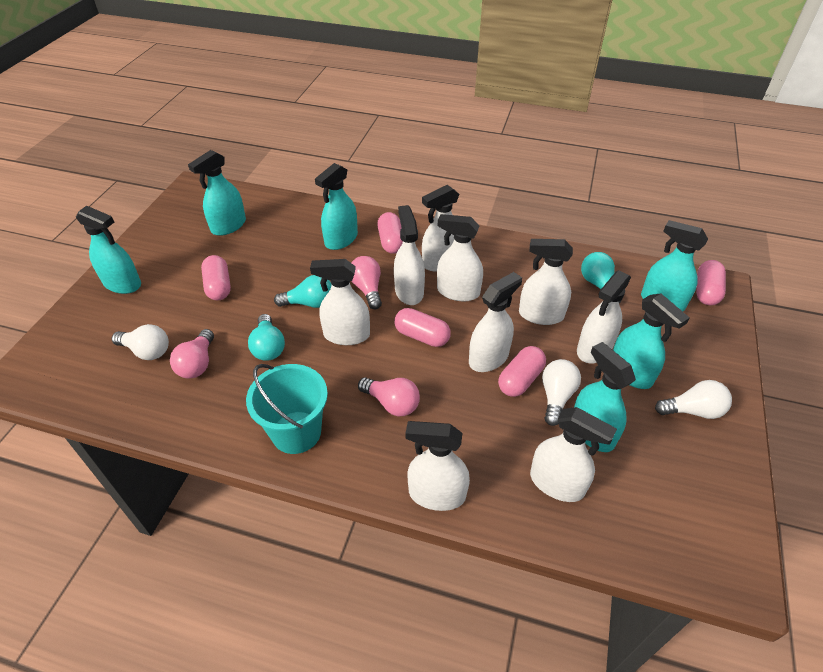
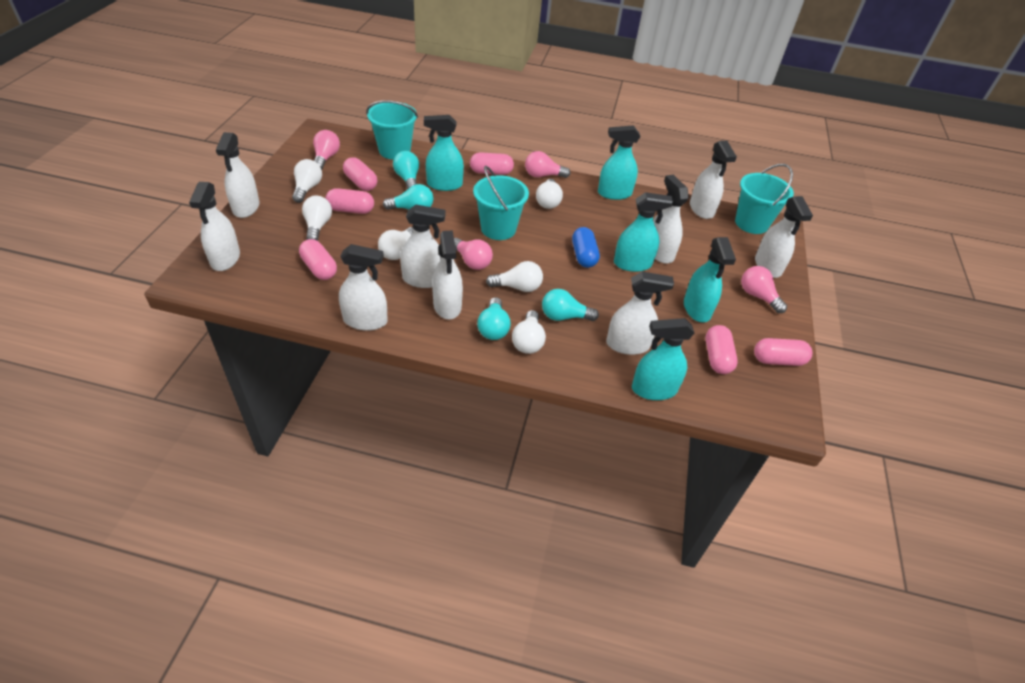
blue capsule: 0 -> 1
pink capsule: 5 -> 6
pink light bulb: 3 -> 4
turquoise bucket: 1 -> 3
turquoise light bulb: 3 -> 4
turquoise spray bottle: 6 -> 5
white light bulb: 3 -> 6

